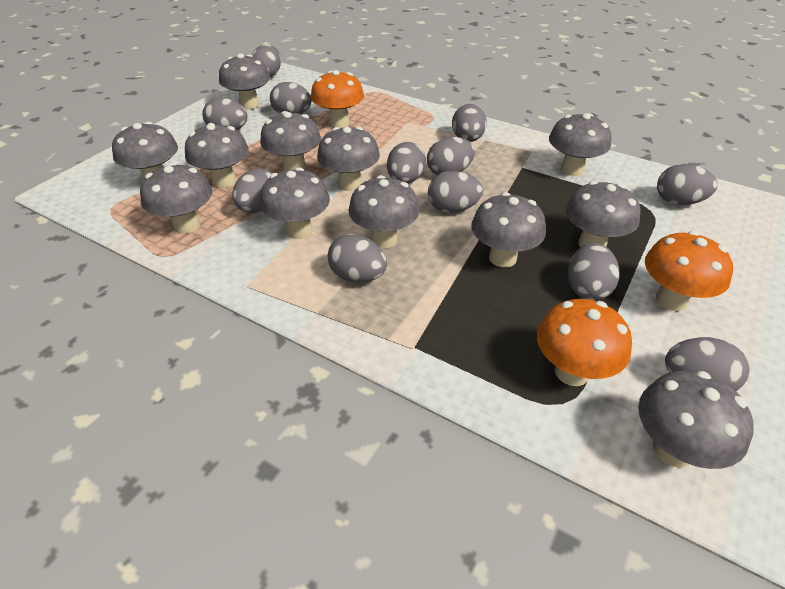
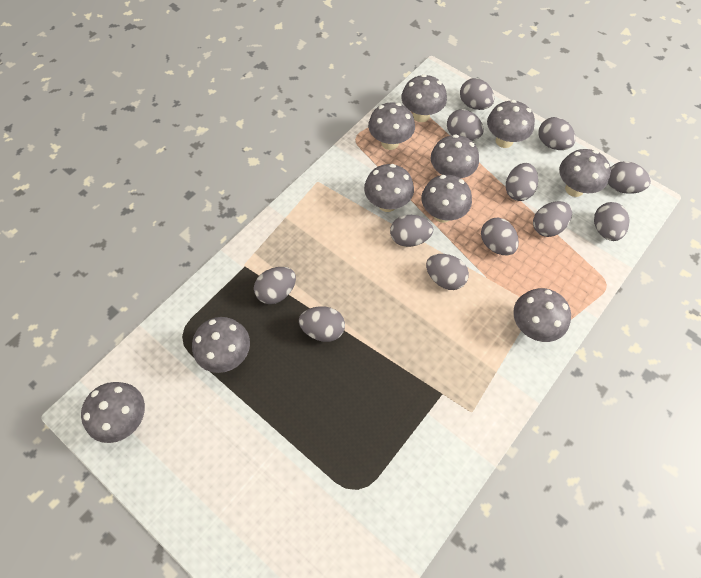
grey mushroom: 12 -> 10
orange mushroom: 3 -> 0

